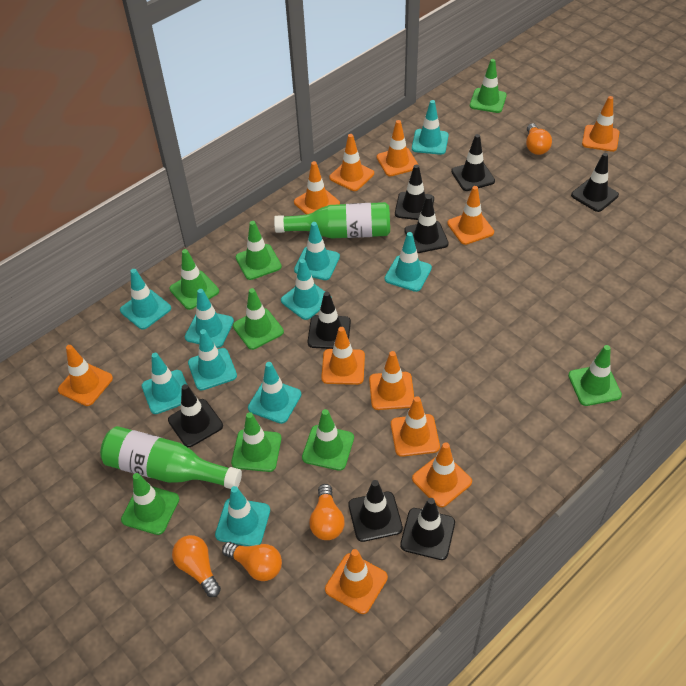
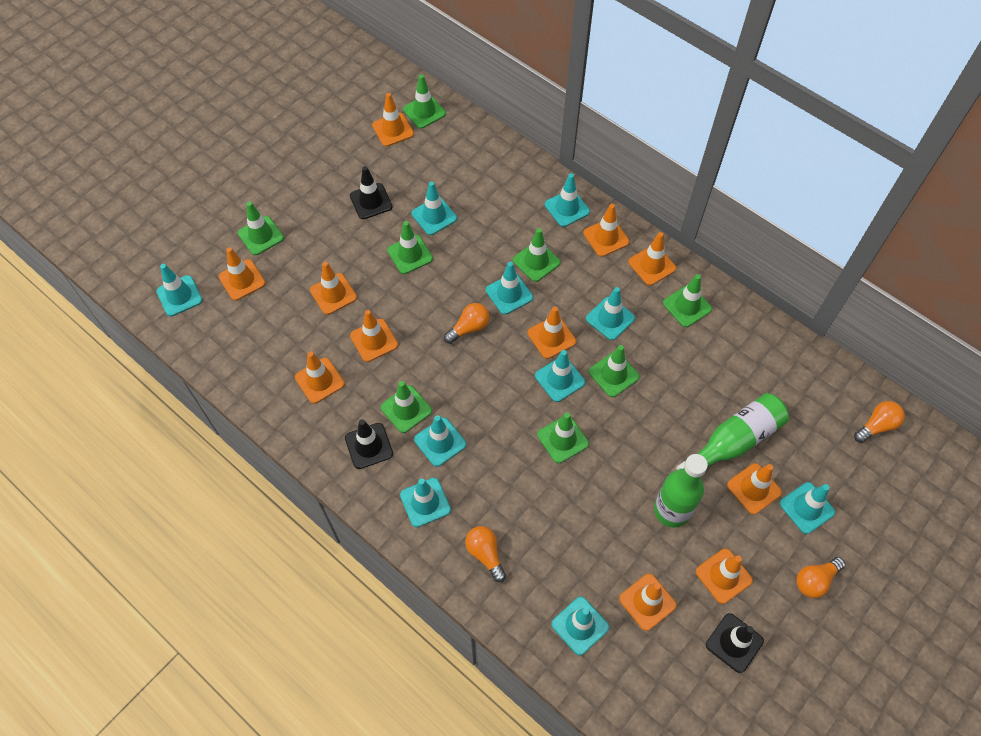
black traffic cone: 8 -> 3

